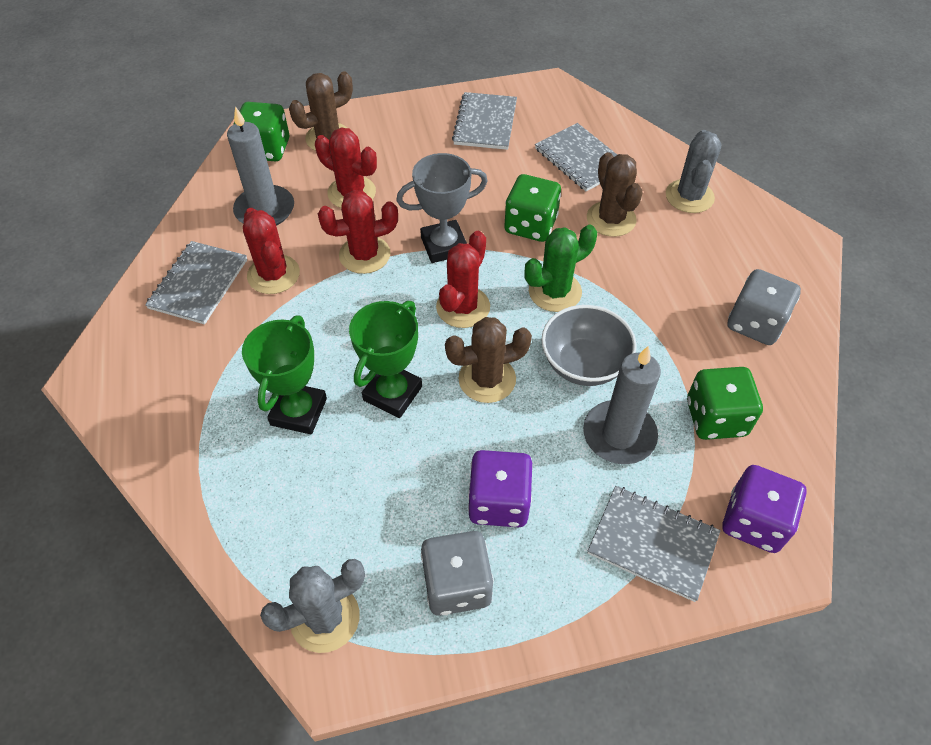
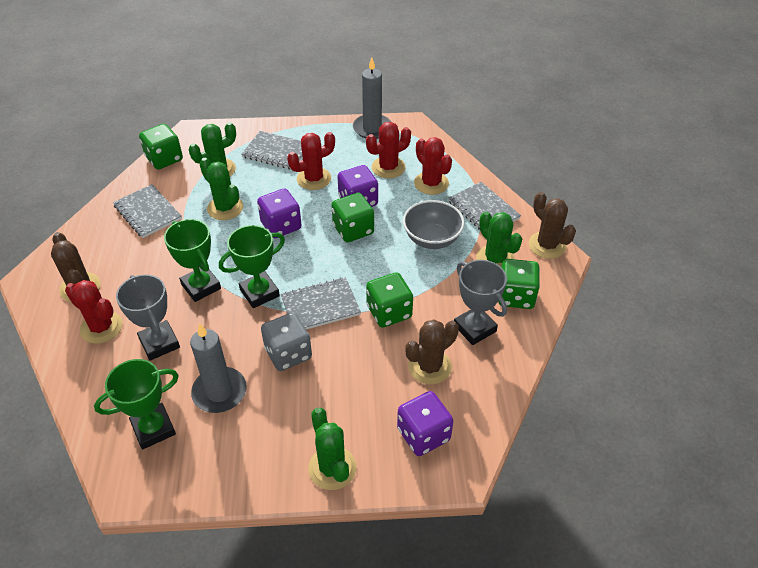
green cactus: 1 -> 4
green dice: 3 -> 4
green trophy: 2 -> 3
grey cactus: 2 -> 0
grey dice: 2 -> 1
grey trophy: 1 -> 2
purple dice: 2 -> 3

